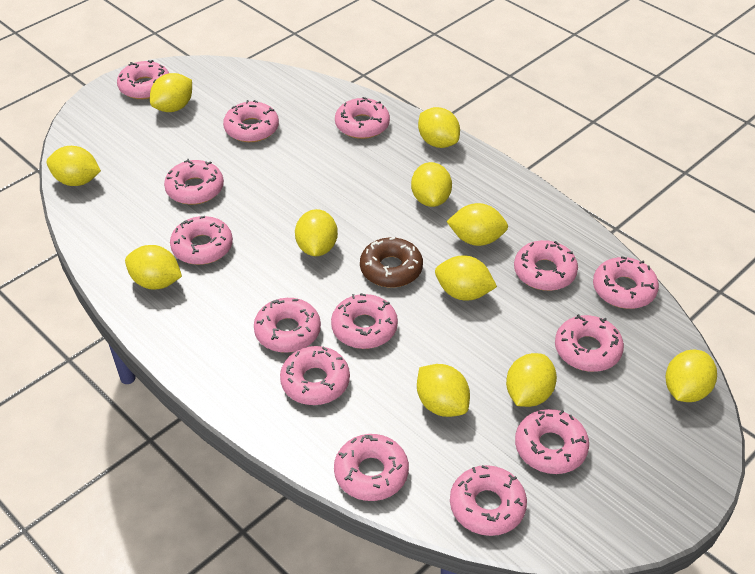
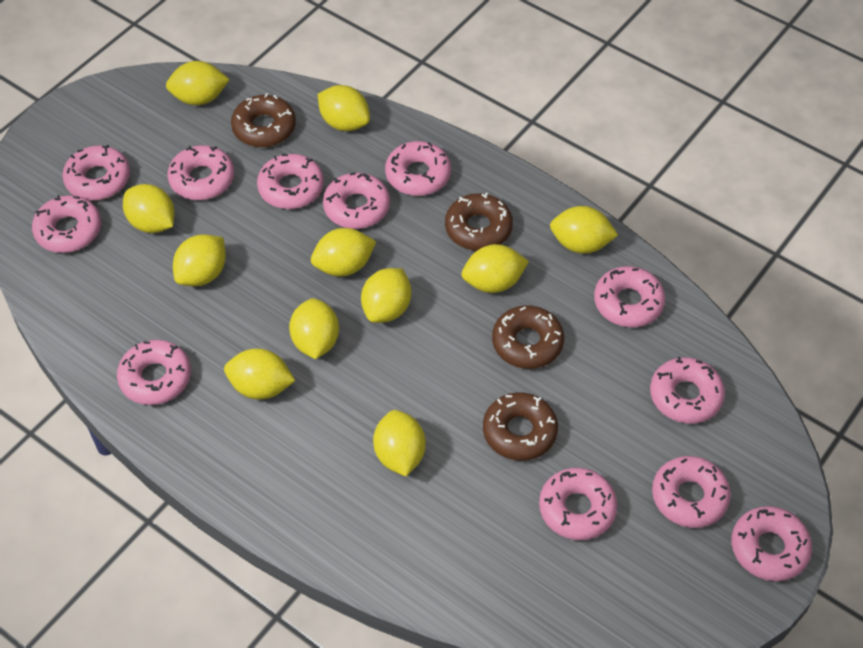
brown donut: 1 -> 4
pink donut: 14 -> 12

